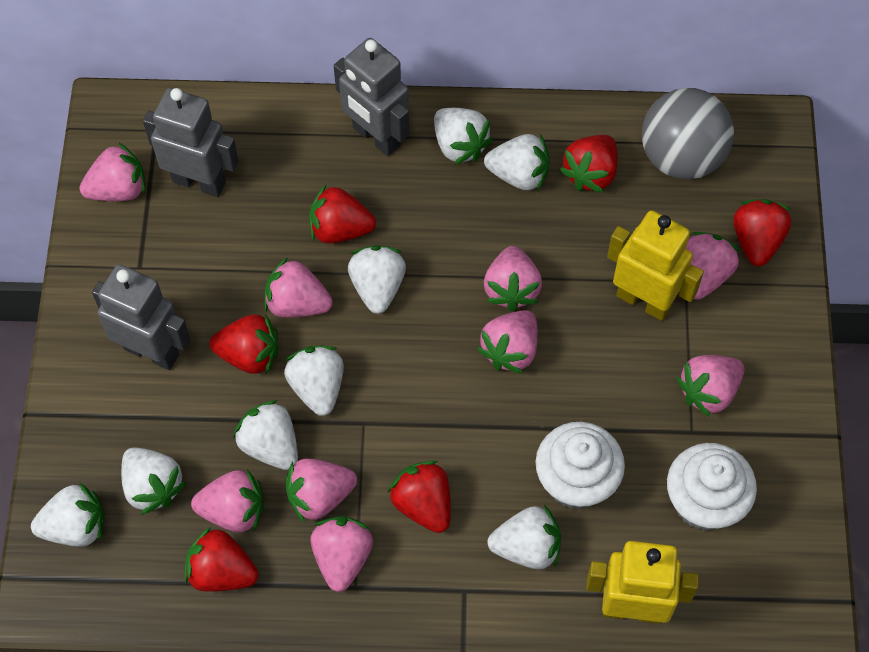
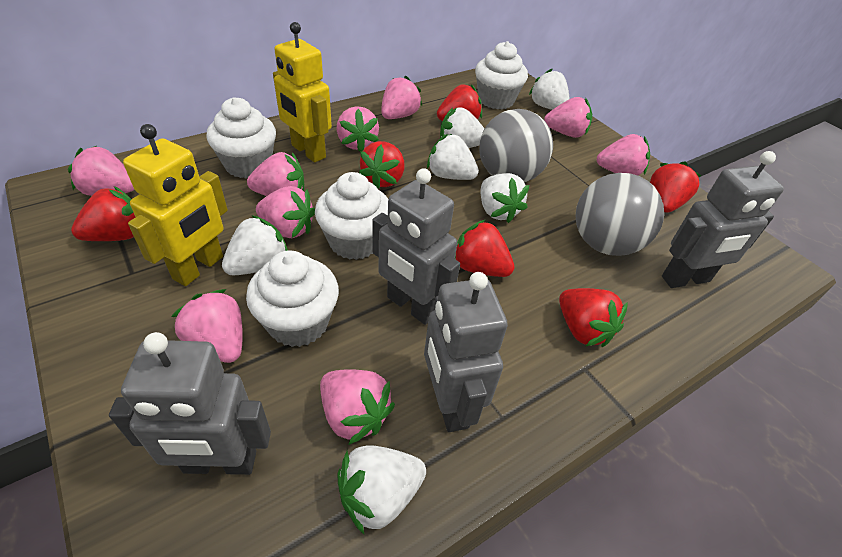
grey ball: 1 -> 2
grey robot: 3 -> 4
white cupcake: 2 -> 4
white strawberry: 8 -> 6

